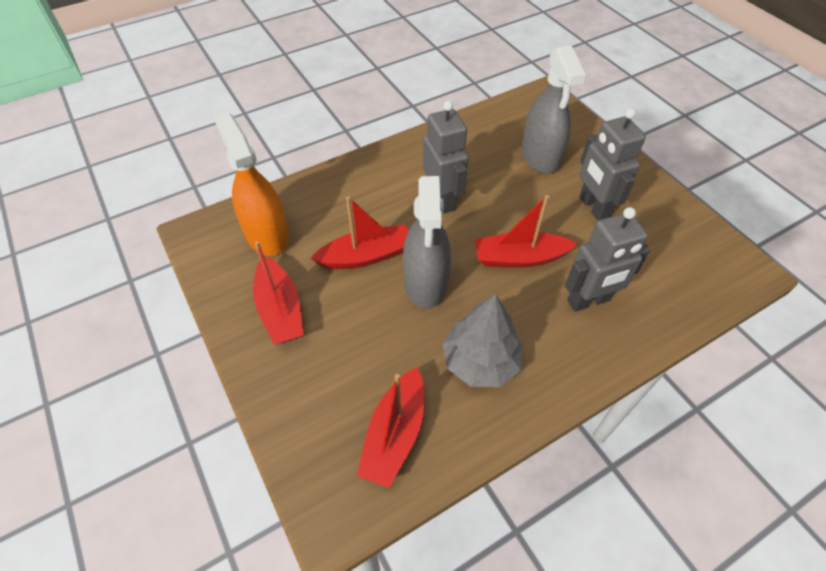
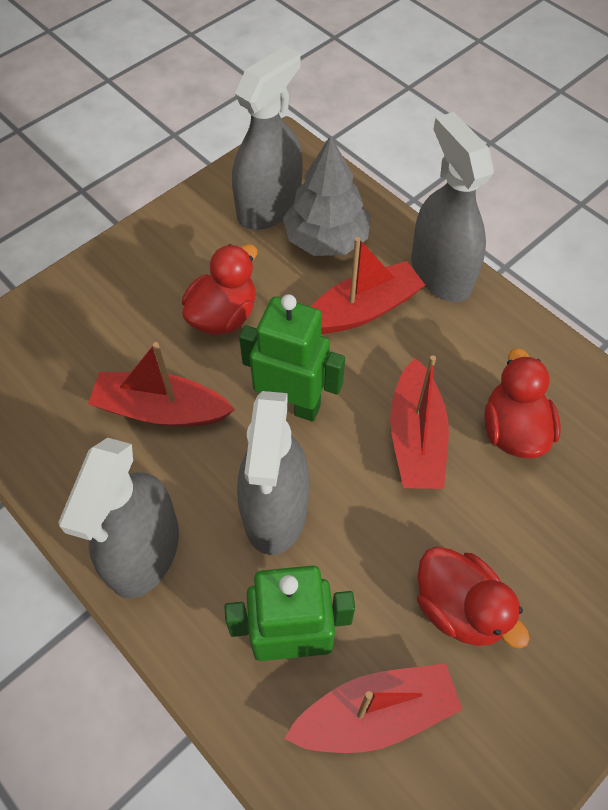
green robot: 0 -> 2
grey robot: 3 -> 0
grey spray bottle: 2 -> 4
orange spray bottle: 1 -> 0
red duck: 0 -> 3

